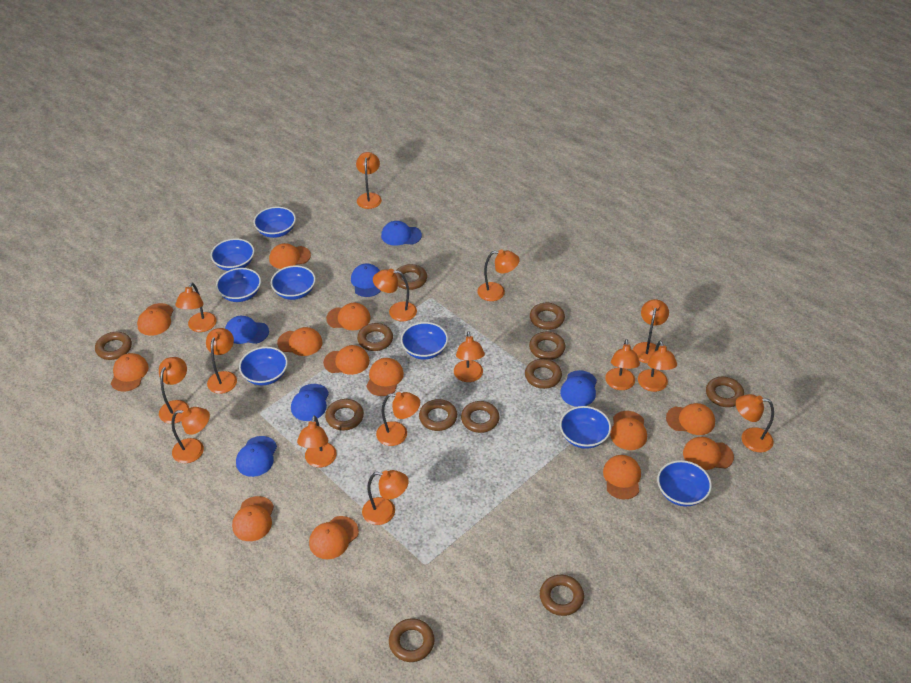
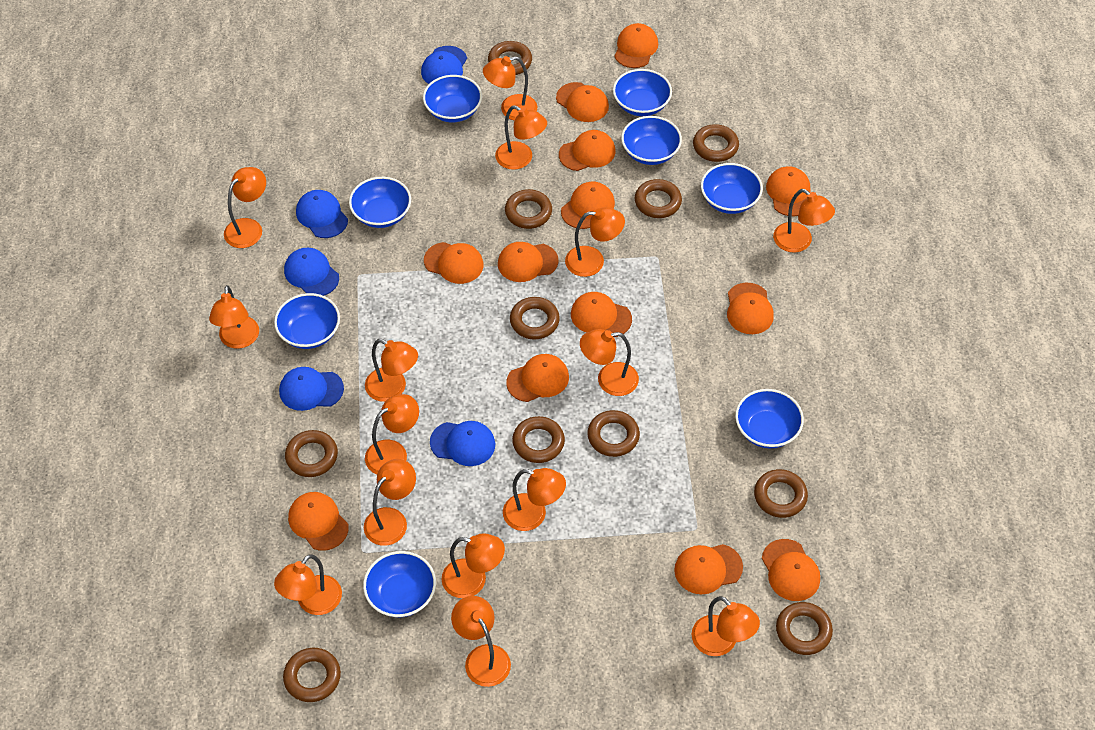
blue cap: 6 -> 5
brown ring: 12 -> 11

